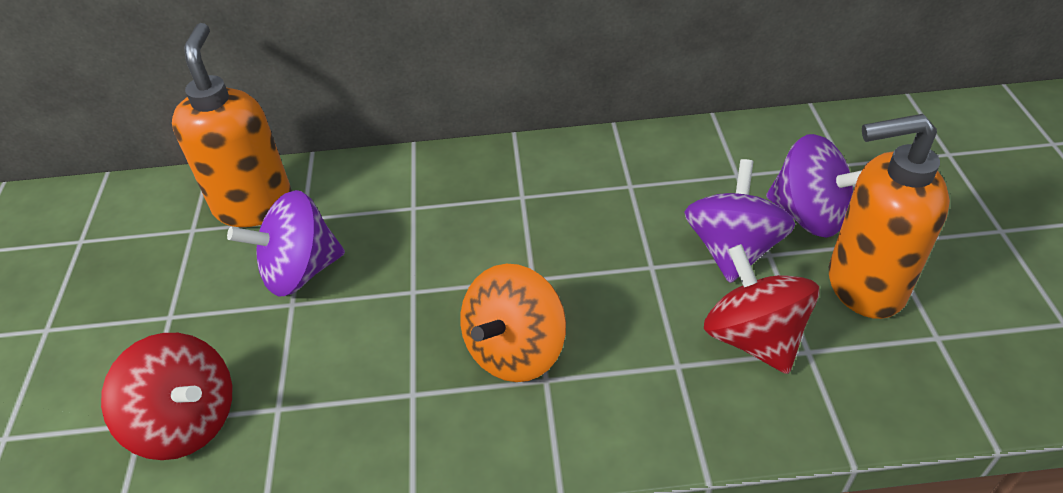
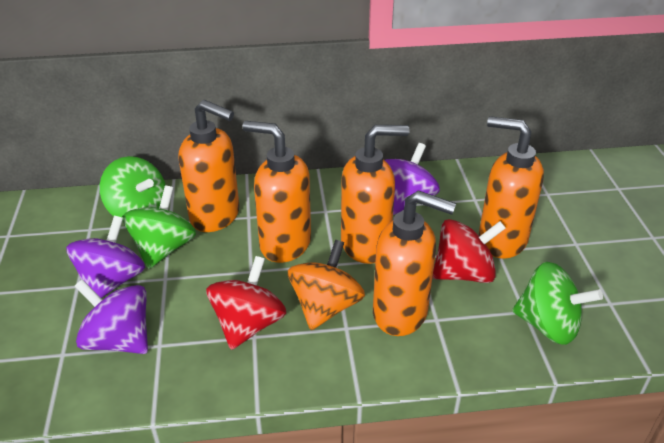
green spinning top: 0 -> 3
orange soap dispenser: 2 -> 5

